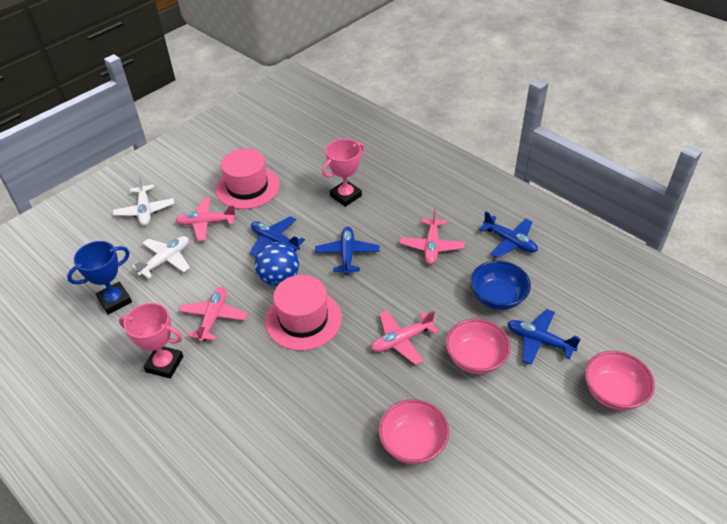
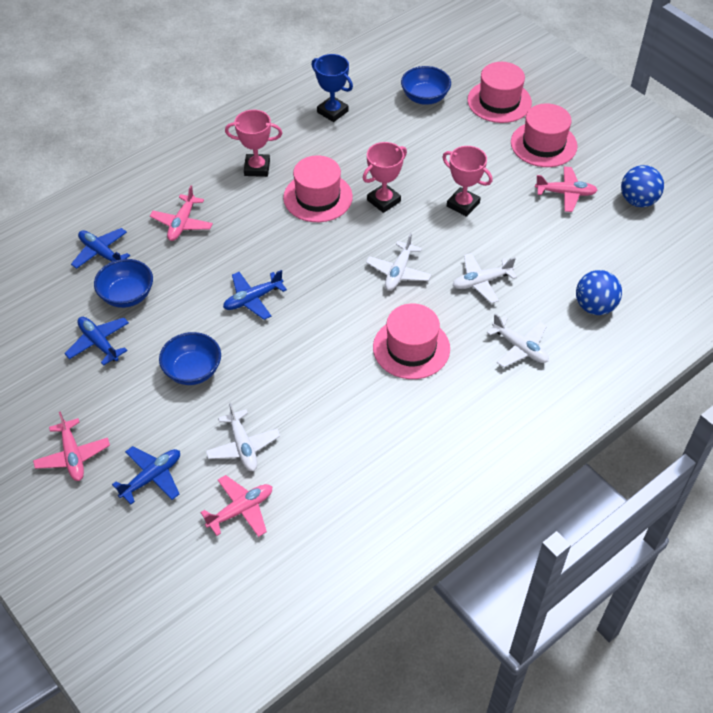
blue ball: 1 -> 2
blue bowl: 1 -> 3
pink bowl: 3 -> 0
pink hat: 2 -> 4
pink trophy: 2 -> 3
white plane: 2 -> 4

